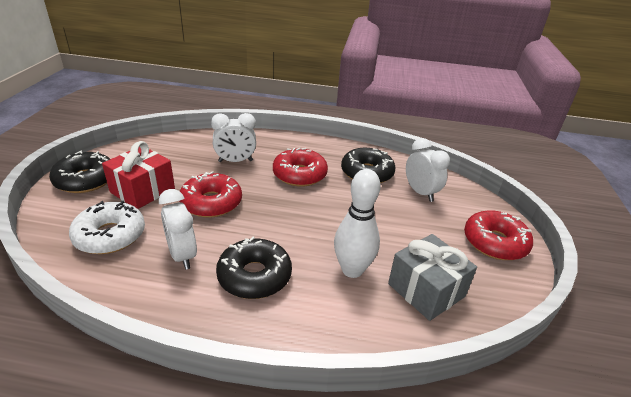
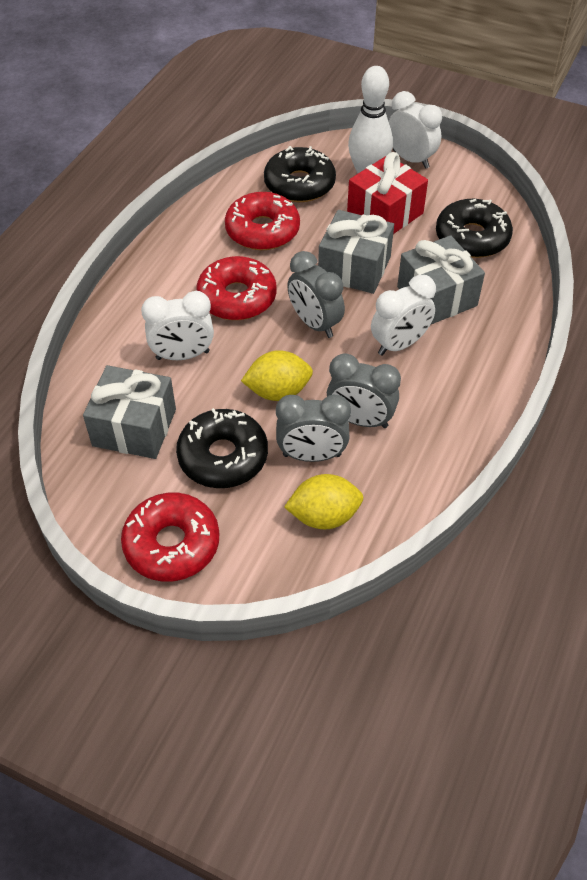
grey clock: 0 -> 3
grey gift: 1 -> 3
white donut: 1 -> 0
yellow lemon: 0 -> 2

